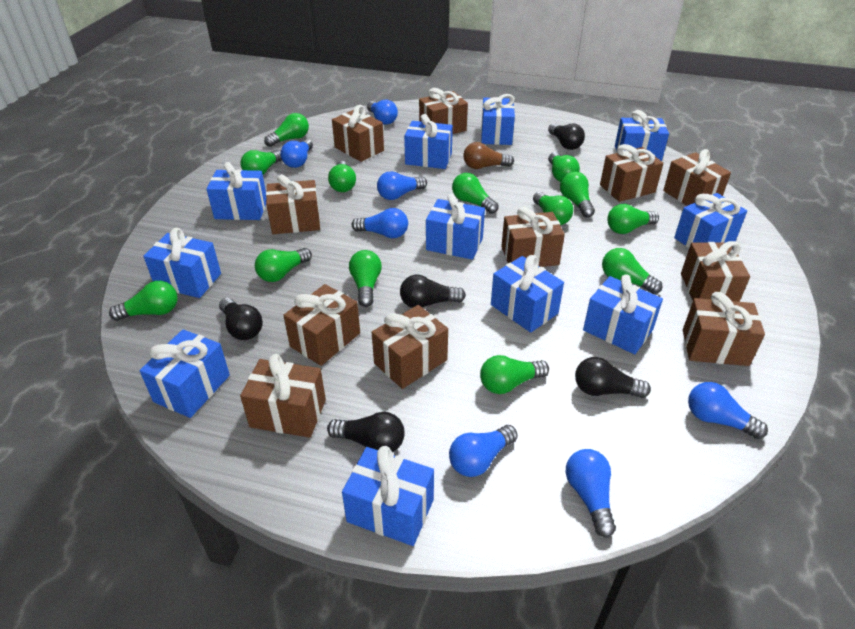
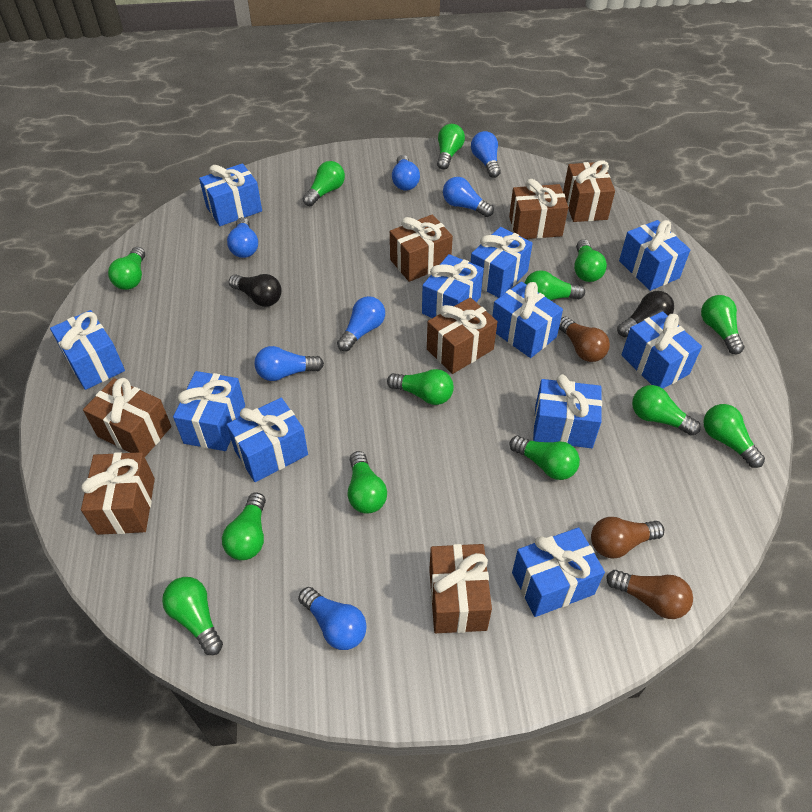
black light bulb: 5 -> 2
brown gift: 11 -> 7
brown light bulb: 1 -> 3

